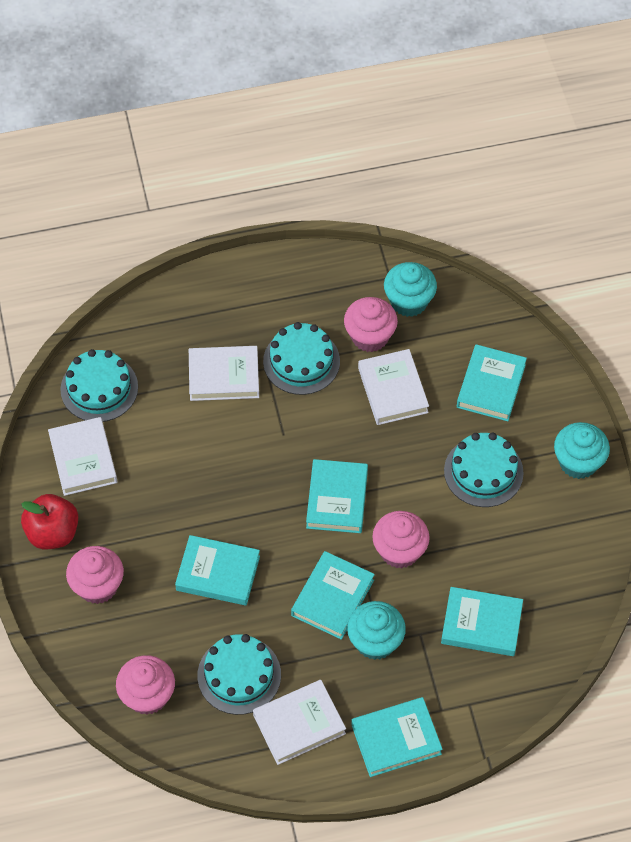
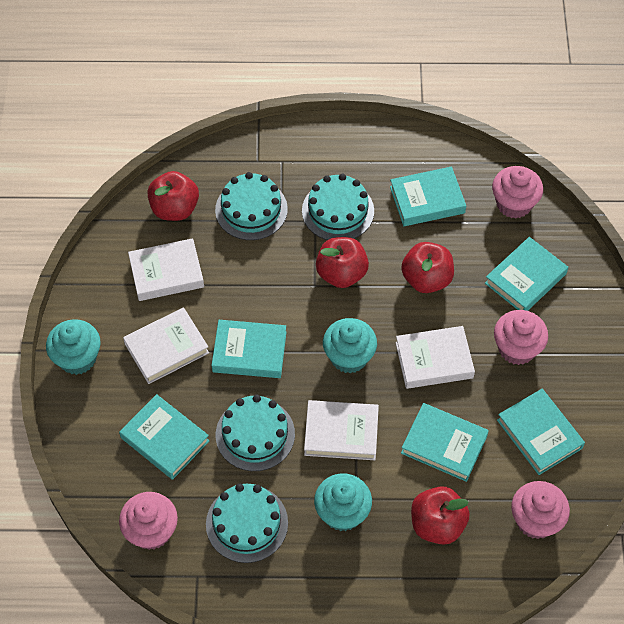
red apple: 1 -> 4

